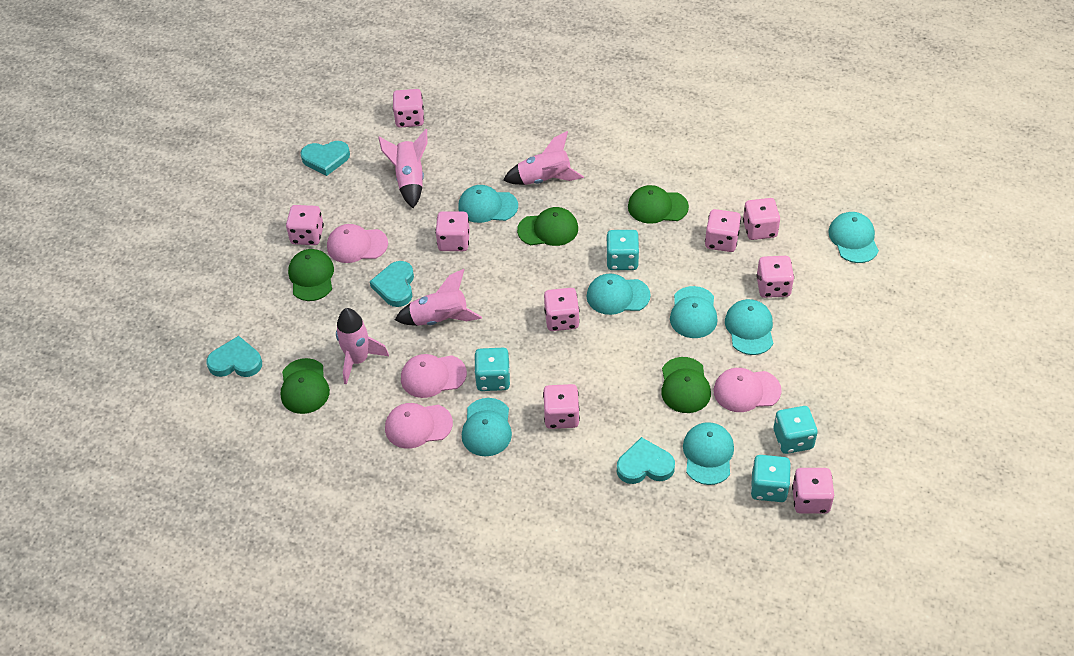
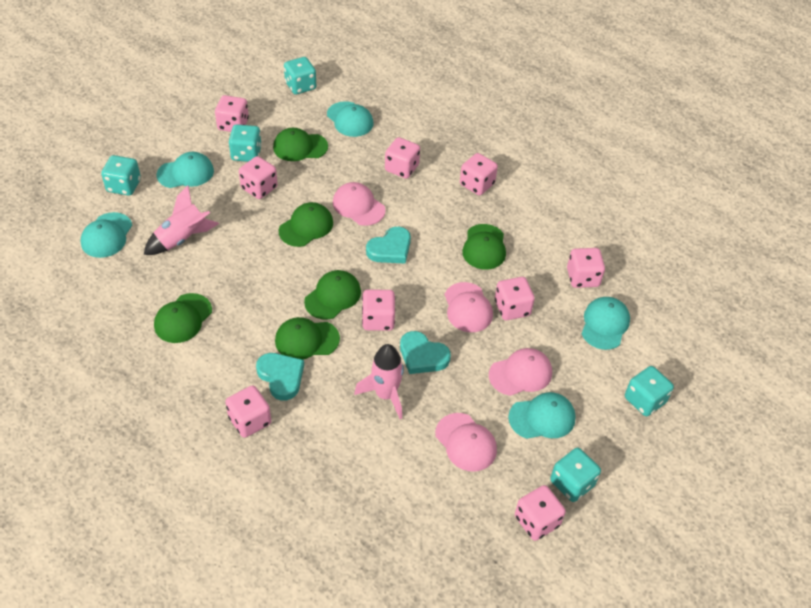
green cap: 5 -> 6
pink rocket: 4 -> 2
turquoise cap: 7 -> 5
turquoise dice: 4 -> 5
turquoise heart: 4 -> 3

